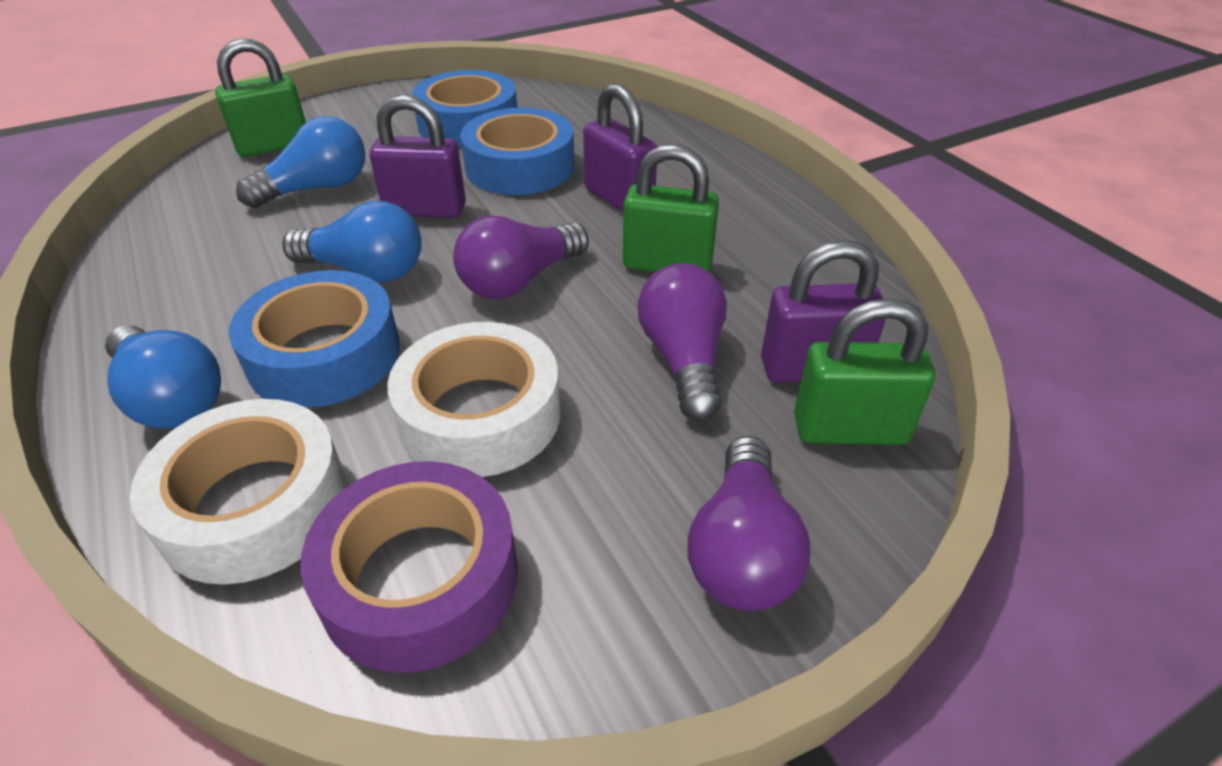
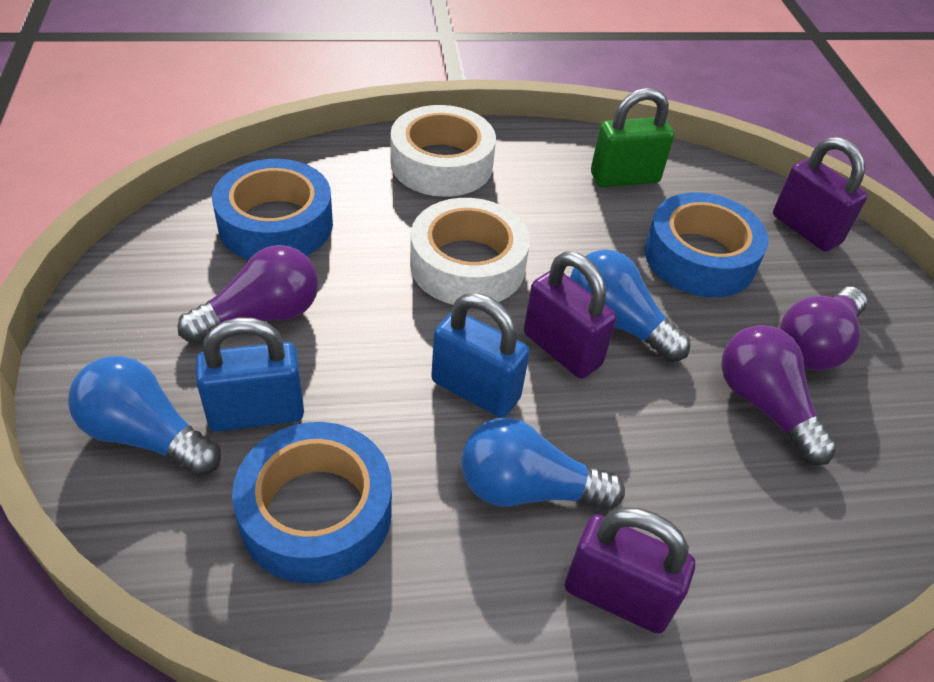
blue padlock: 0 -> 2
green padlock: 3 -> 1
purple tape: 1 -> 0

